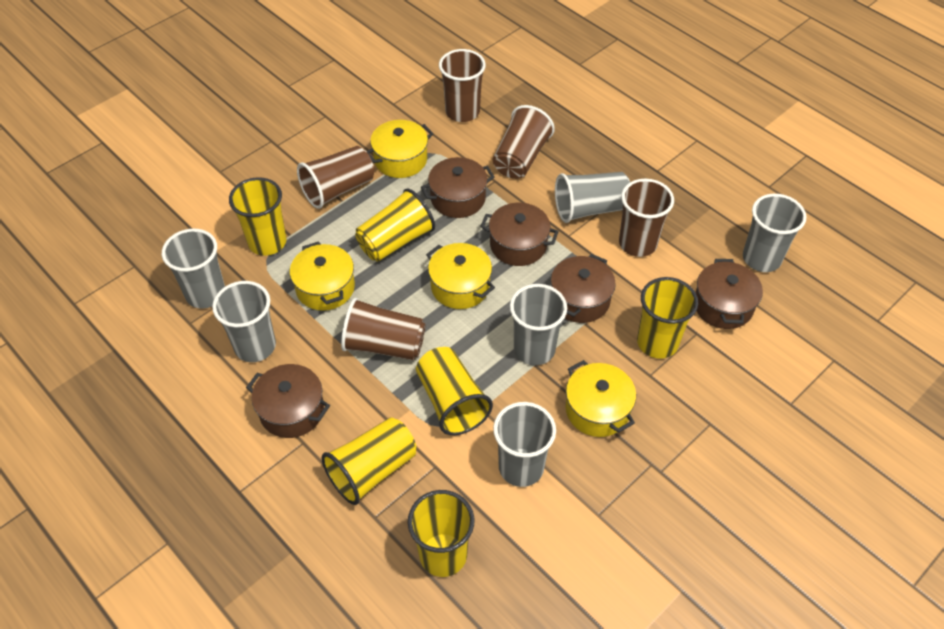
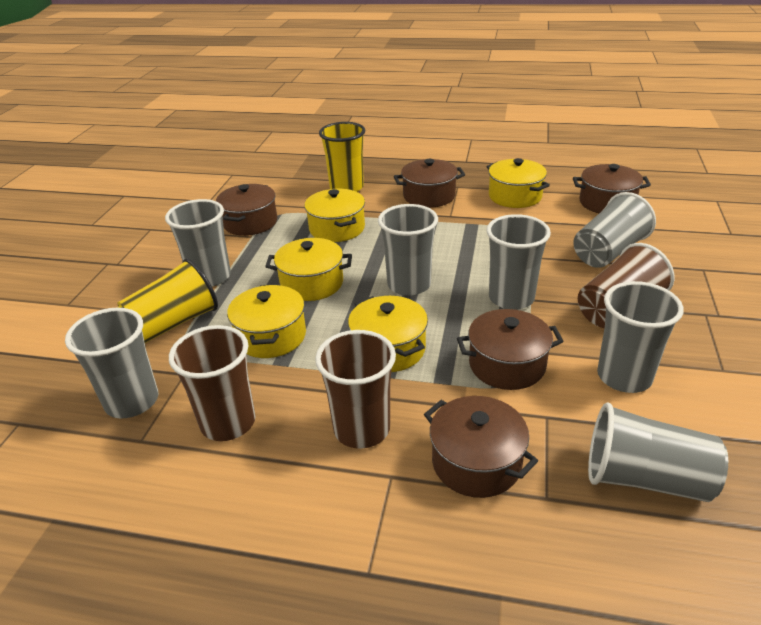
brown cup: 5 -> 3
grey cup: 6 -> 7
yellow cup: 6 -> 2
yellow pot: 4 -> 5

